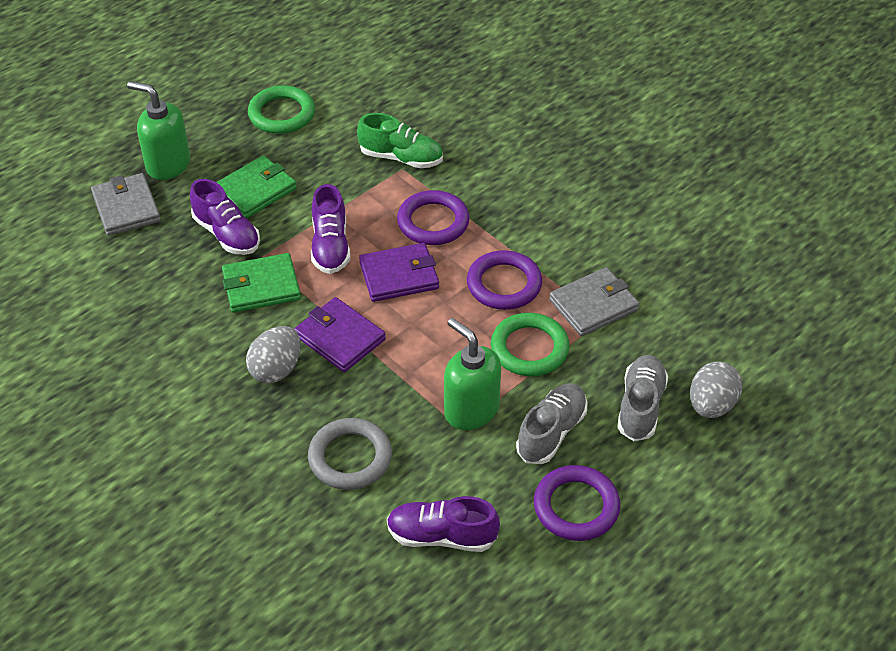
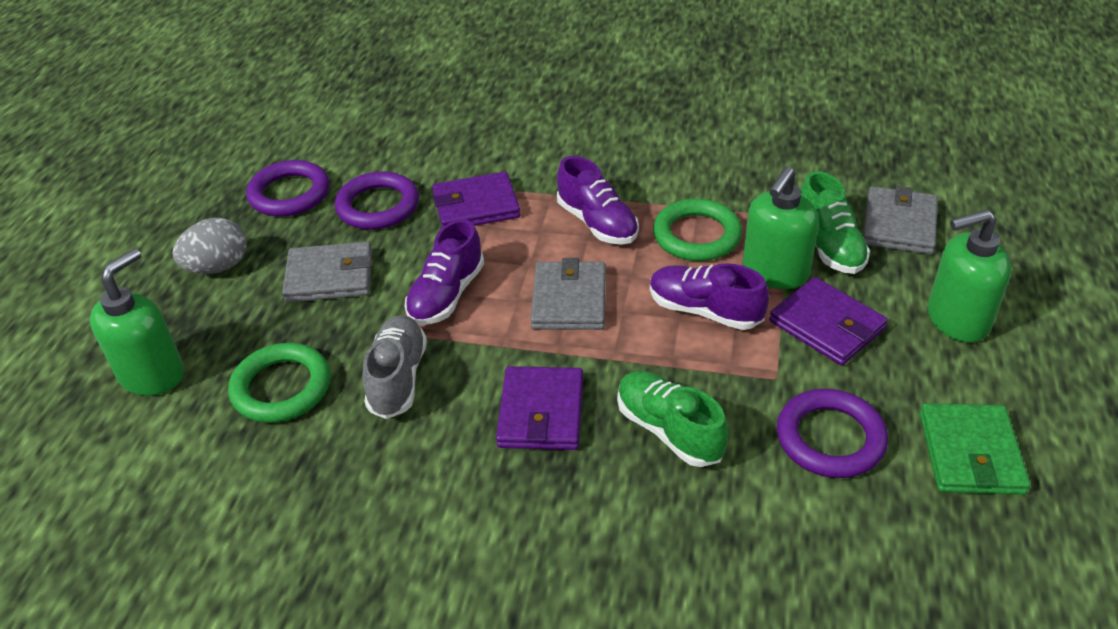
green shoe: 1 -> 2
green soap dispenser: 2 -> 3
green wallet: 2 -> 1
grey egg: 2 -> 1
grey ring: 1 -> 0
grey shoe: 2 -> 1
grey wallet: 2 -> 3
purple wallet: 2 -> 3

